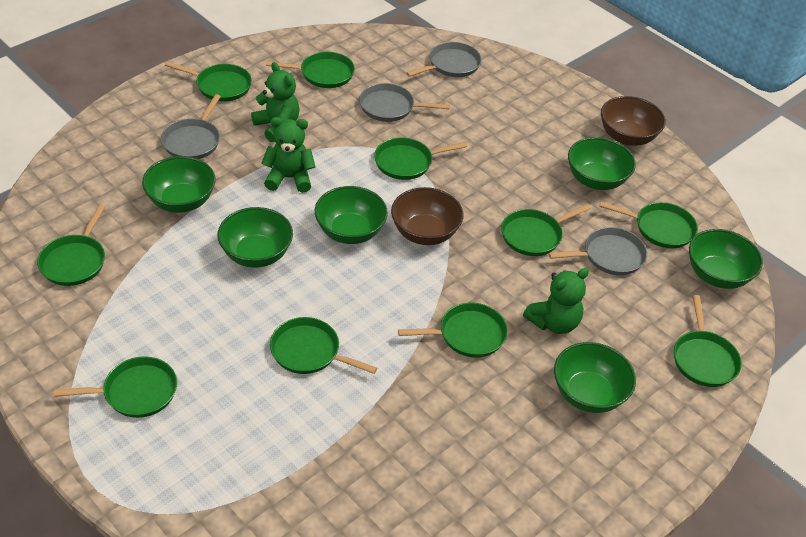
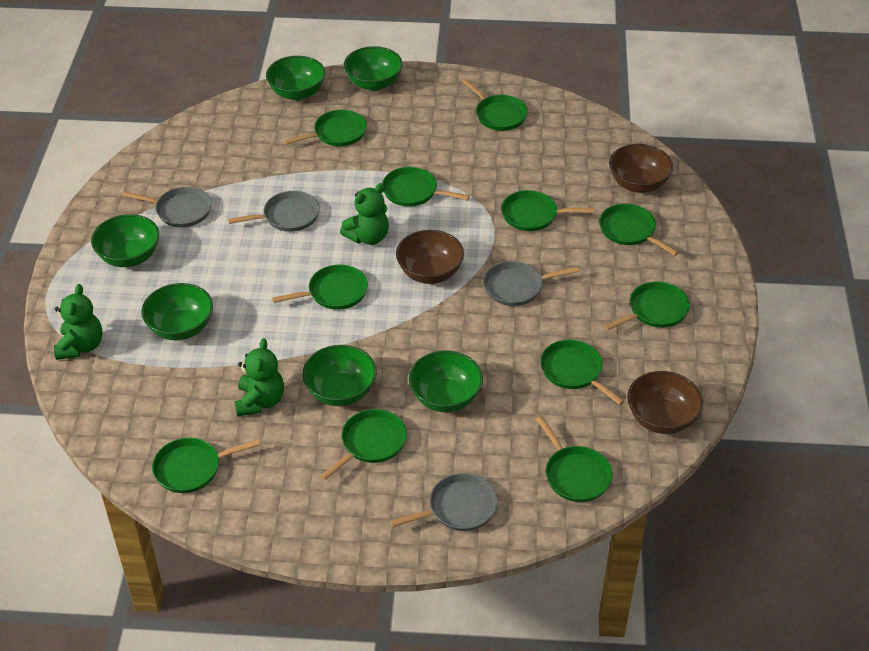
brown bowl: 2 -> 3
green pan: 10 -> 11

